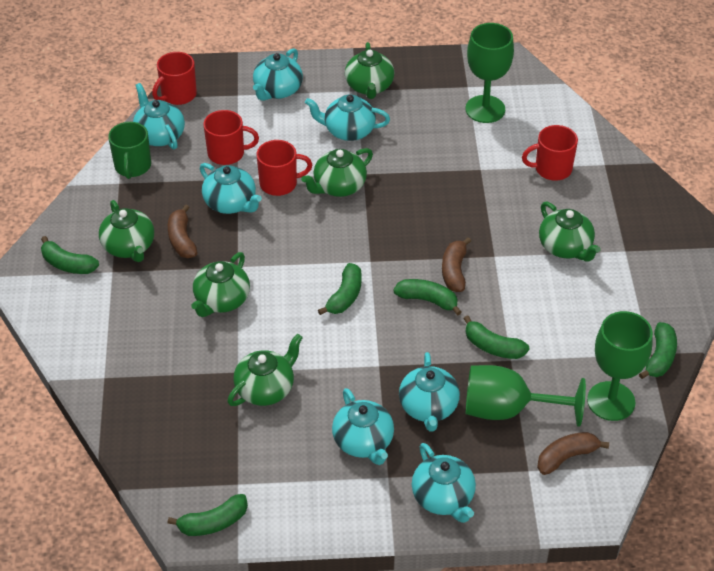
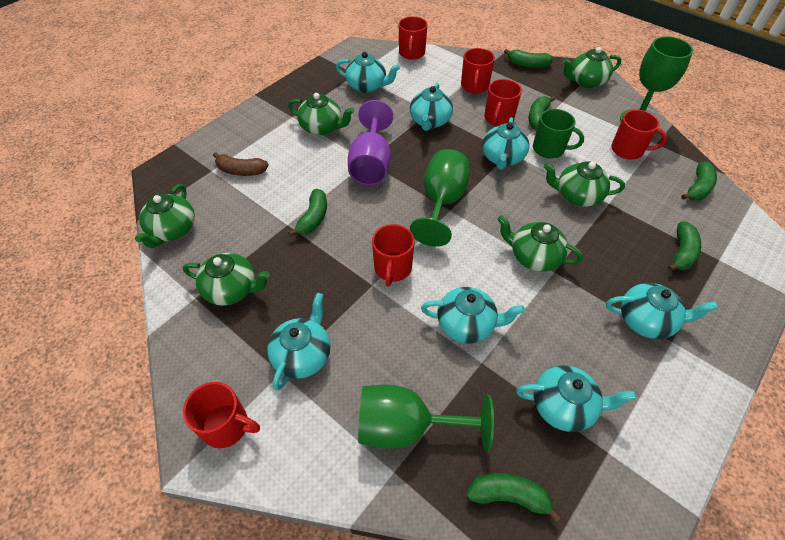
brown banana: 3 -> 1
purple goblet: 0 -> 1
red mug: 4 -> 6

